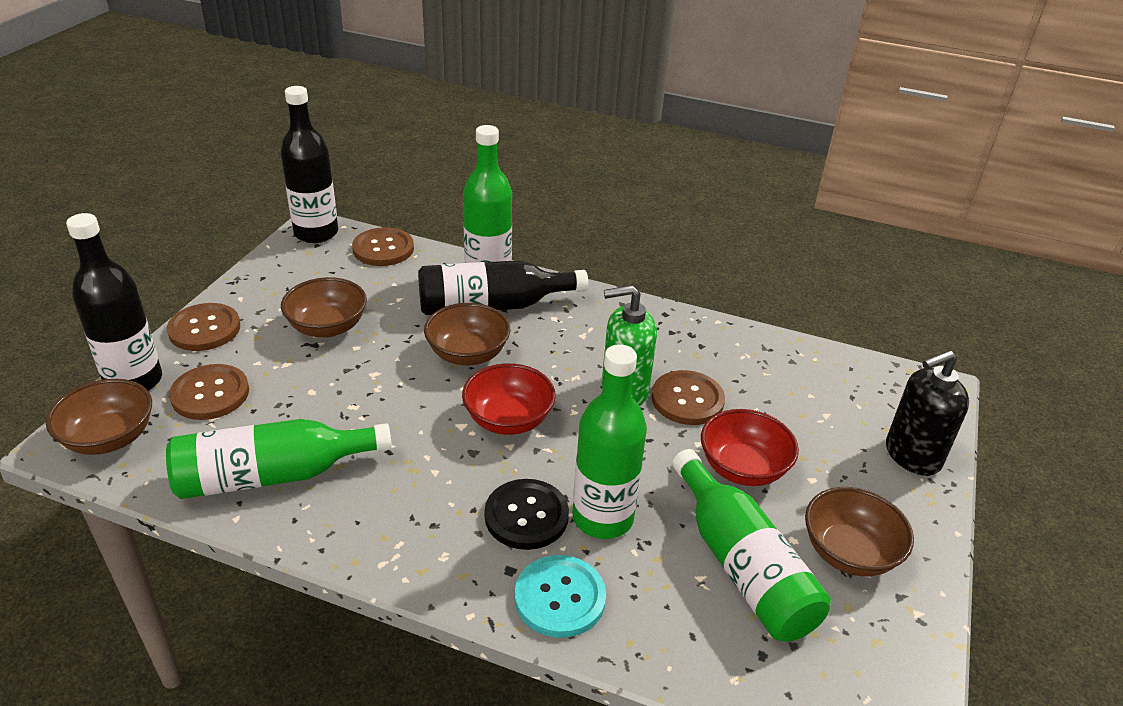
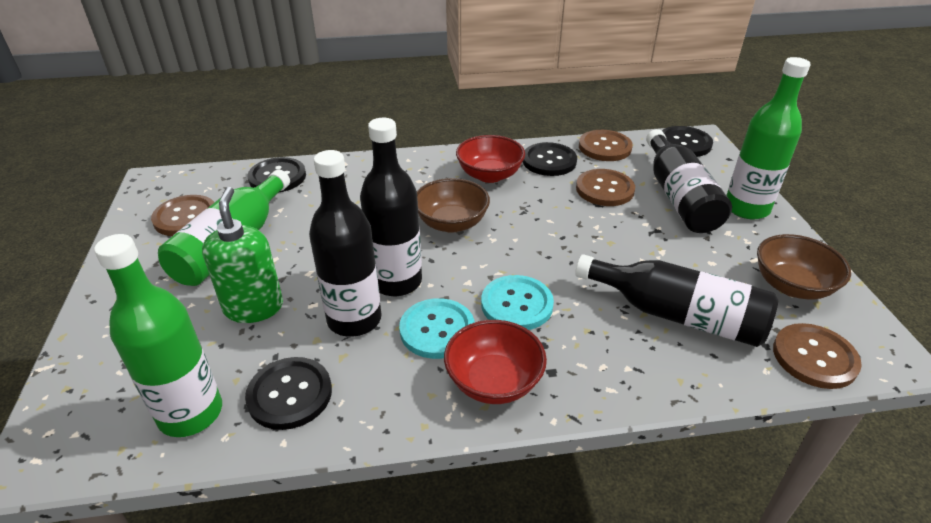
black bottle: 3 -> 4
black button: 1 -> 4
black soap dispenser: 1 -> 0
brown bowl: 4 -> 2
green bottle: 4 -> 3
turquoise button: 1 -> 2

